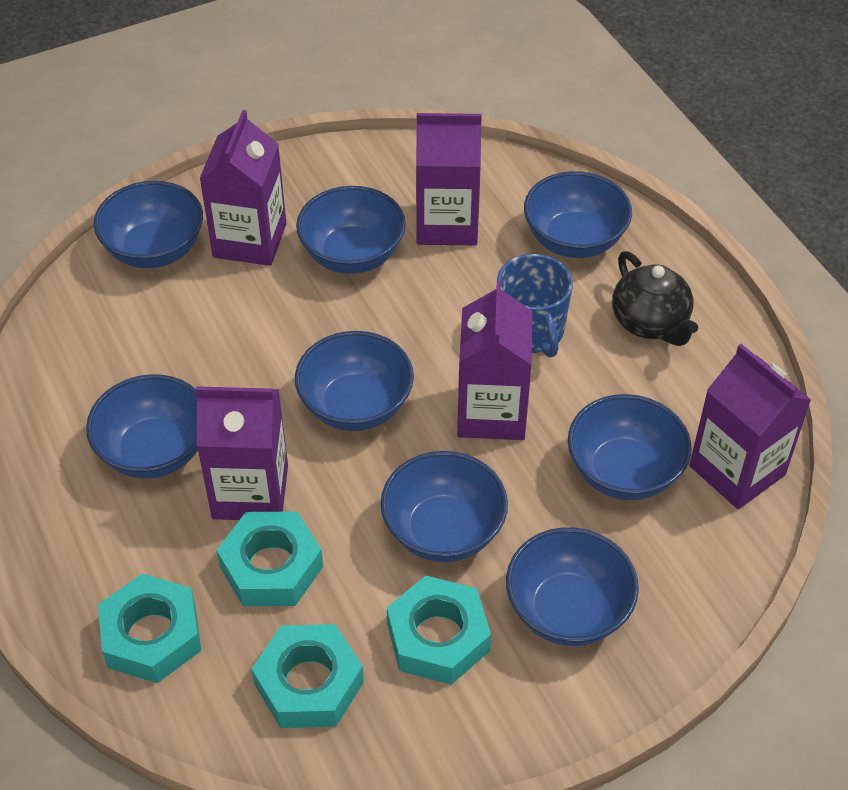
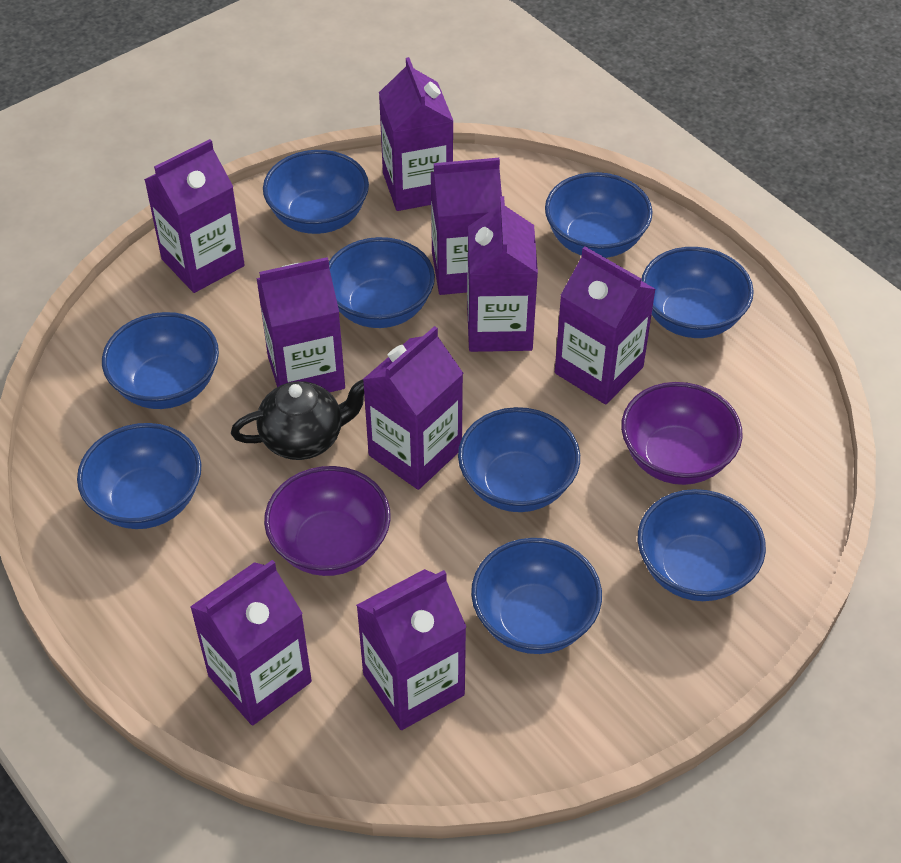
blue bowl: 8 -> 9
blue mug: 1 -> 0
purple bowl: 0 -> 2
purple carton: 5 -> 9
turquoise nut: 4 -> 0

